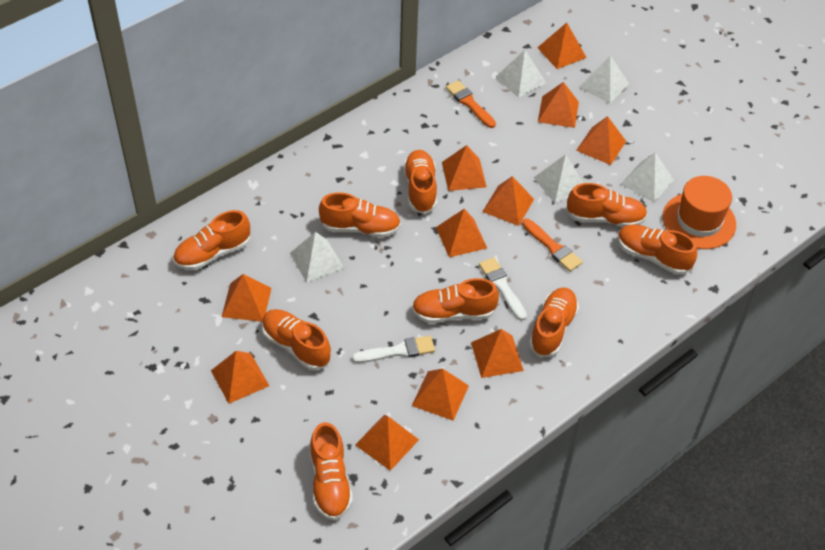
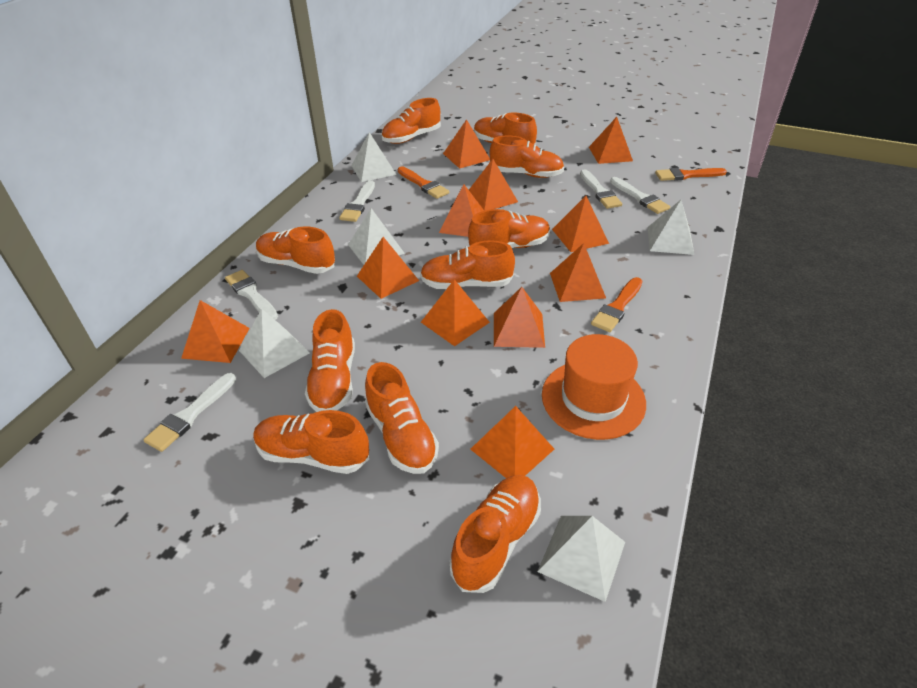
orange brush: 2 -> 3
orange shoe: 9 -> 10
white brush: 2 -> 5

